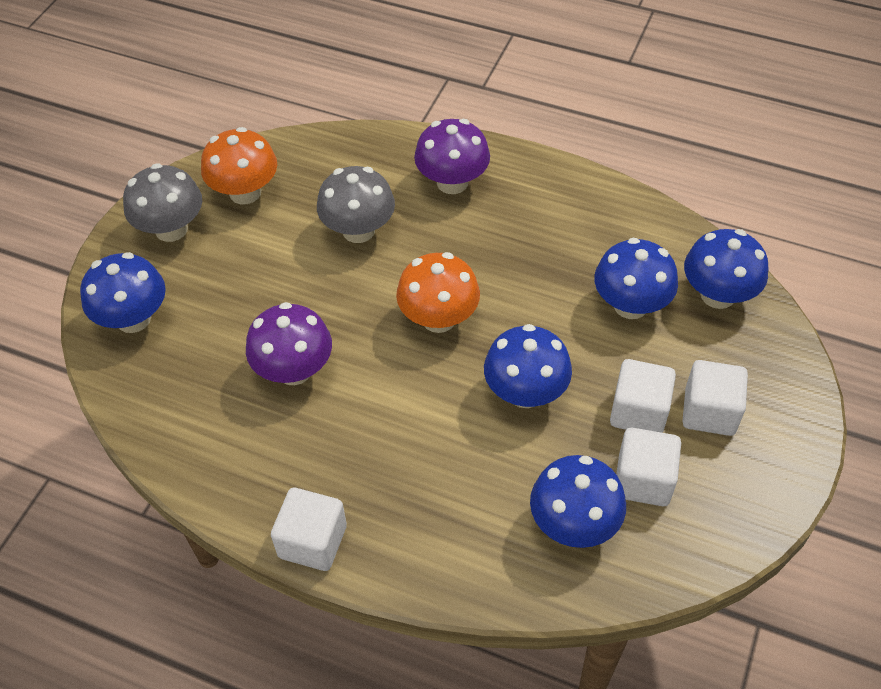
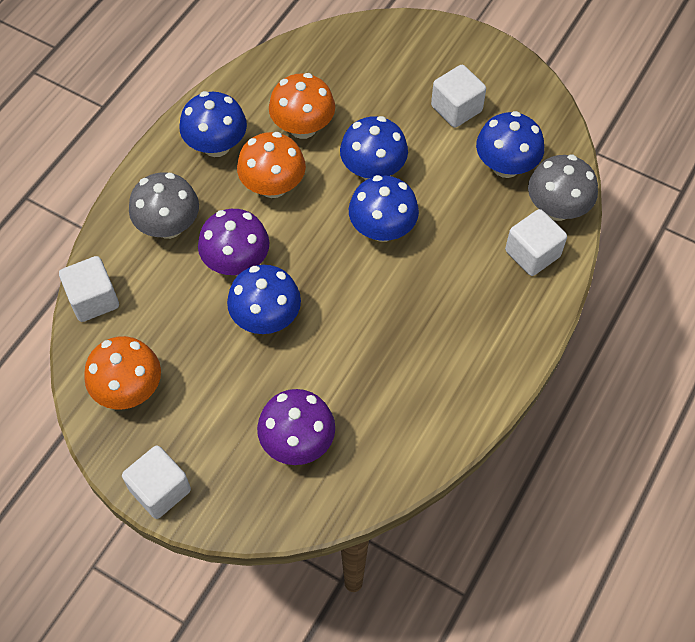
orange mushroom: 2 -> 3

